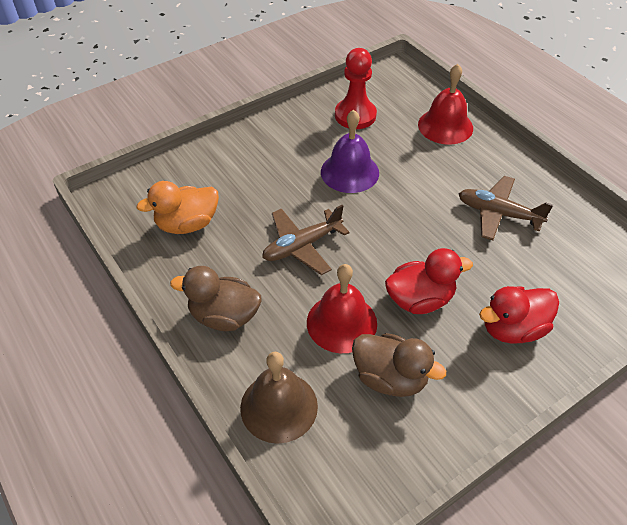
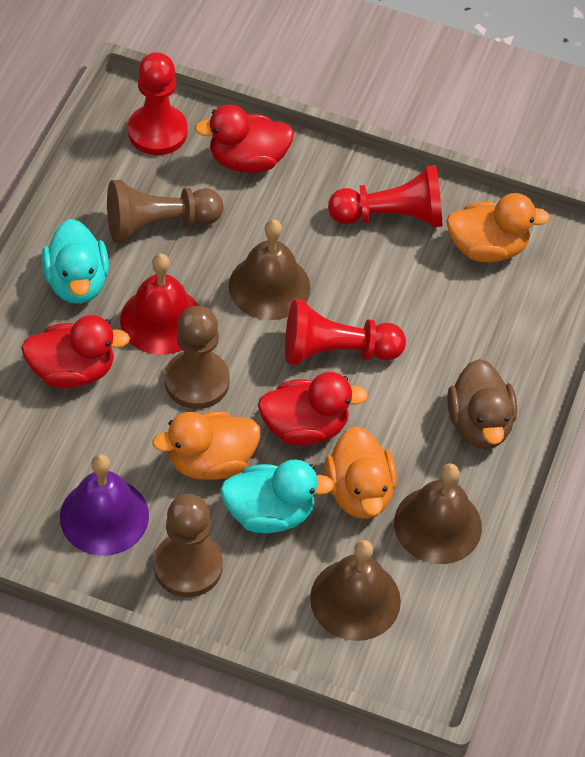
brown bell: 1 -> 3
brown duck: 2 -> 1
brown pawn: 0 -> 3
brown plane: 2 -> 0
orange duck: 1 -> 3
red bell: 2 -> 1
red duck: 2 -> 3
red pawn: 1 -> 3
turquoise duck: 0 -> 2

